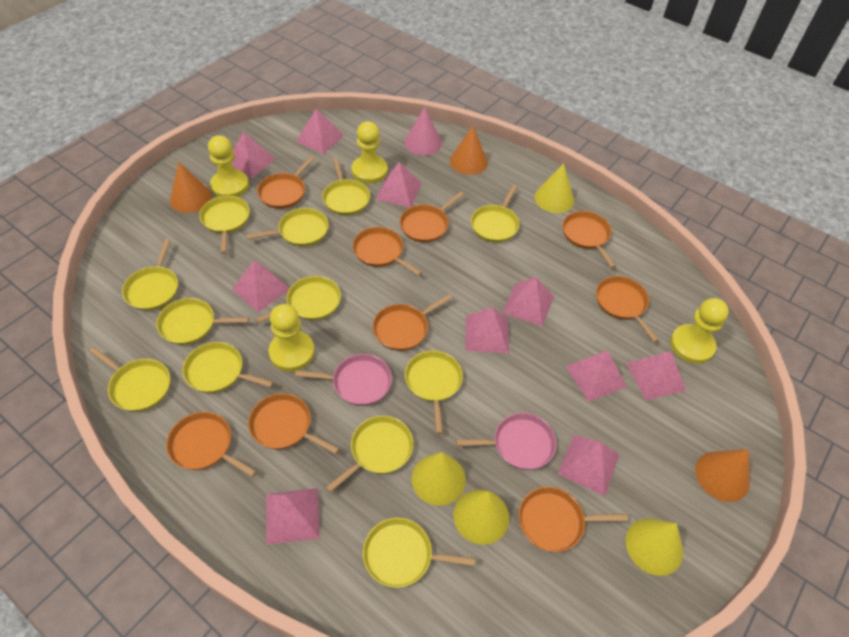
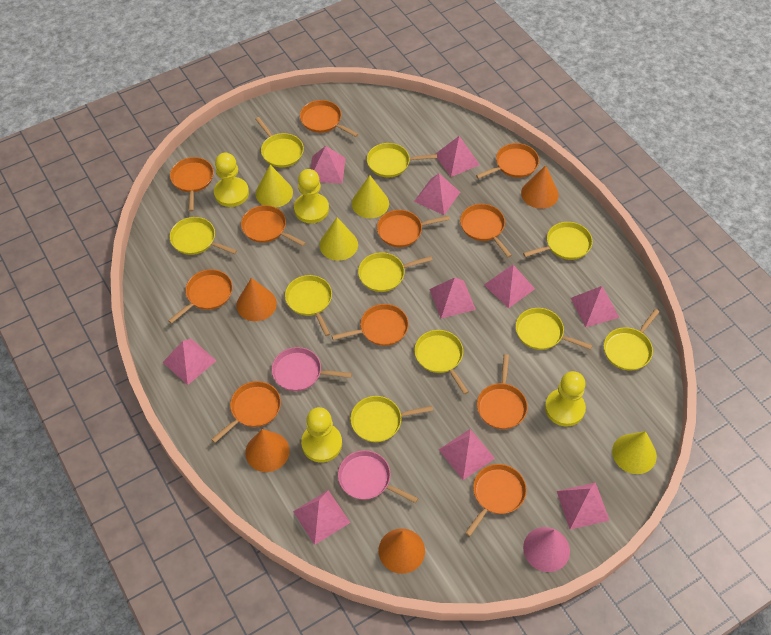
orange cone: 3 -> 4
orange pan: 9 -> 11
yellow pan: 12 -> 10

